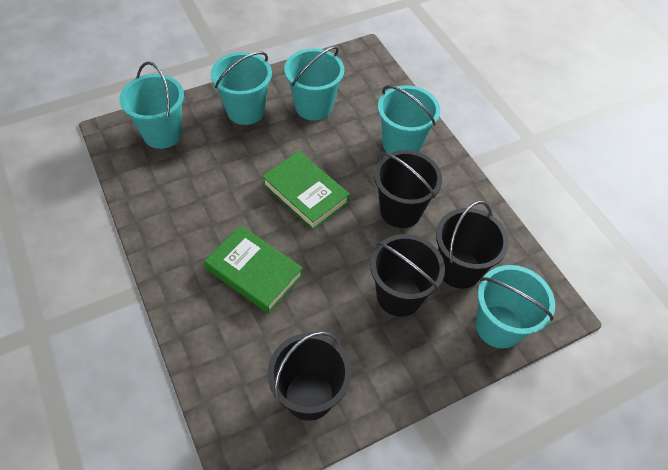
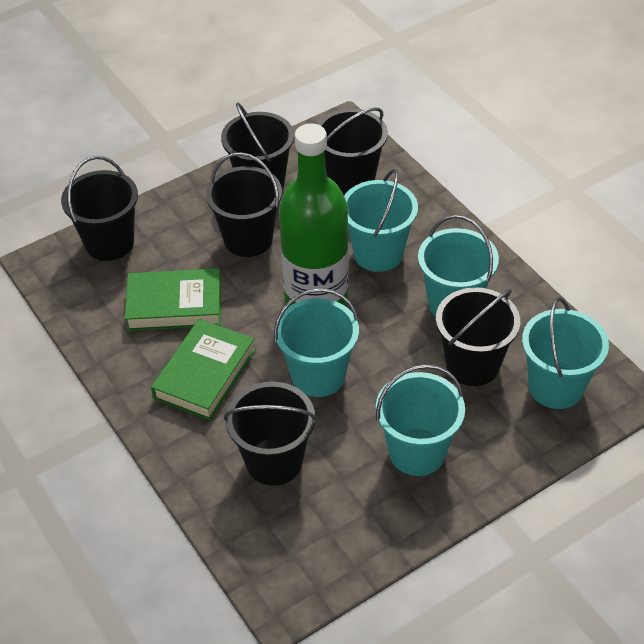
black bucket: 4 -> 6
green bottle: 0 -> 1

